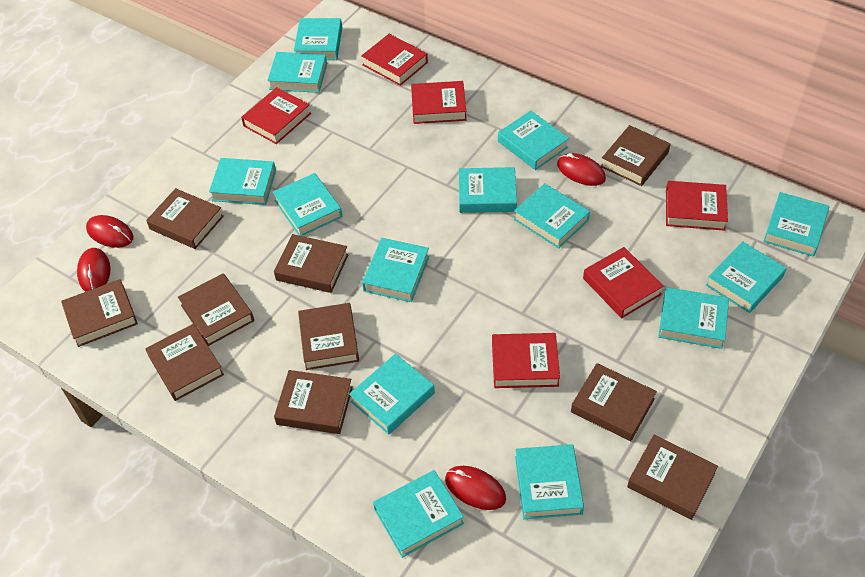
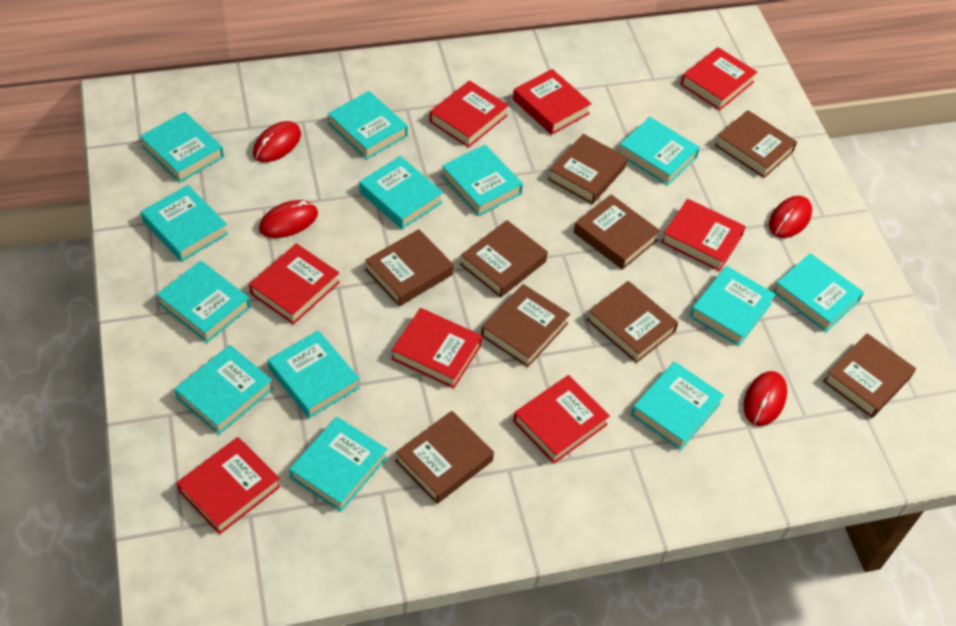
brown book: 10 -> 9
red book: 6 -> 8
turquoise book: 14 -> 13

